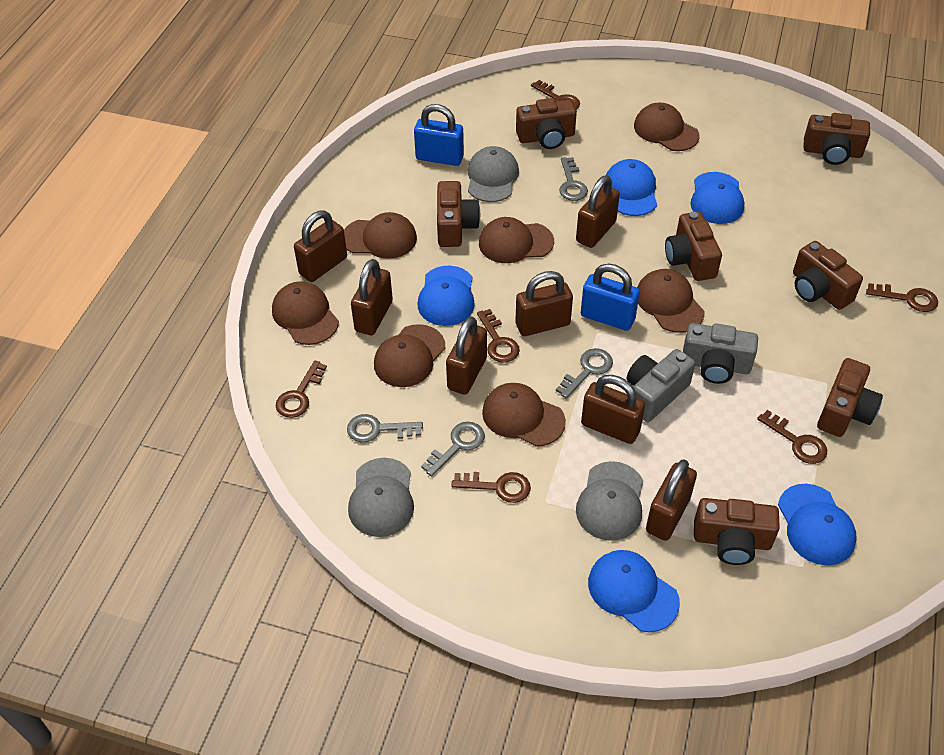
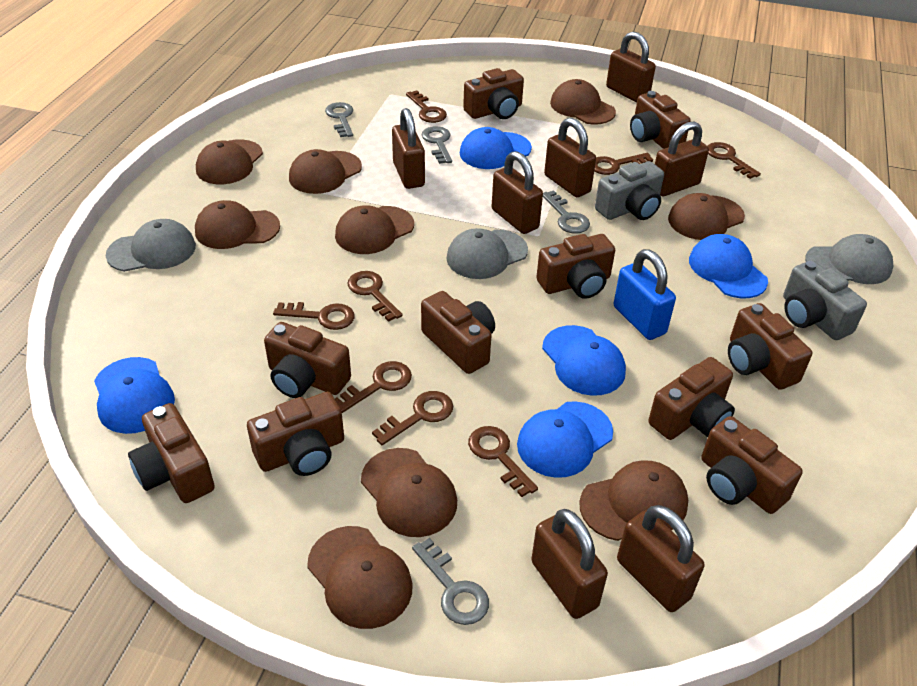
blue padlock: 2 -> 1
brown camera: 7 -> 10
brown cap: 7 -> 9
brown key: 6 -> 8

